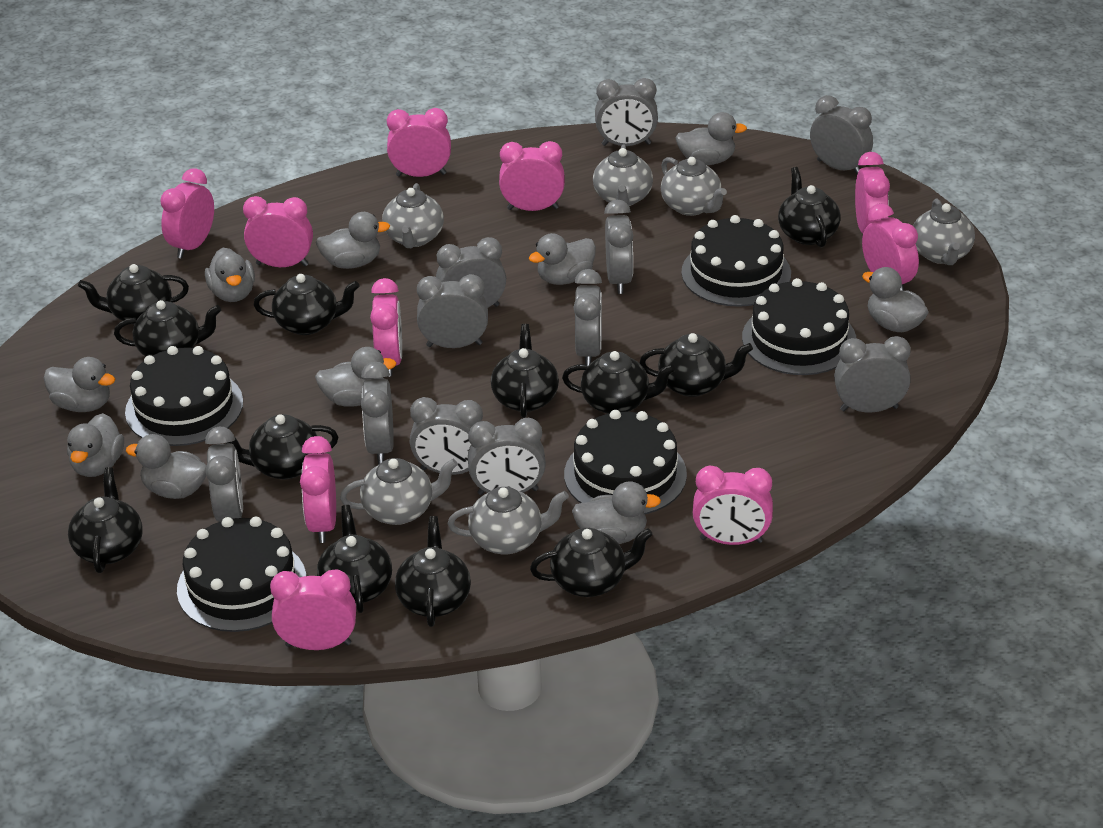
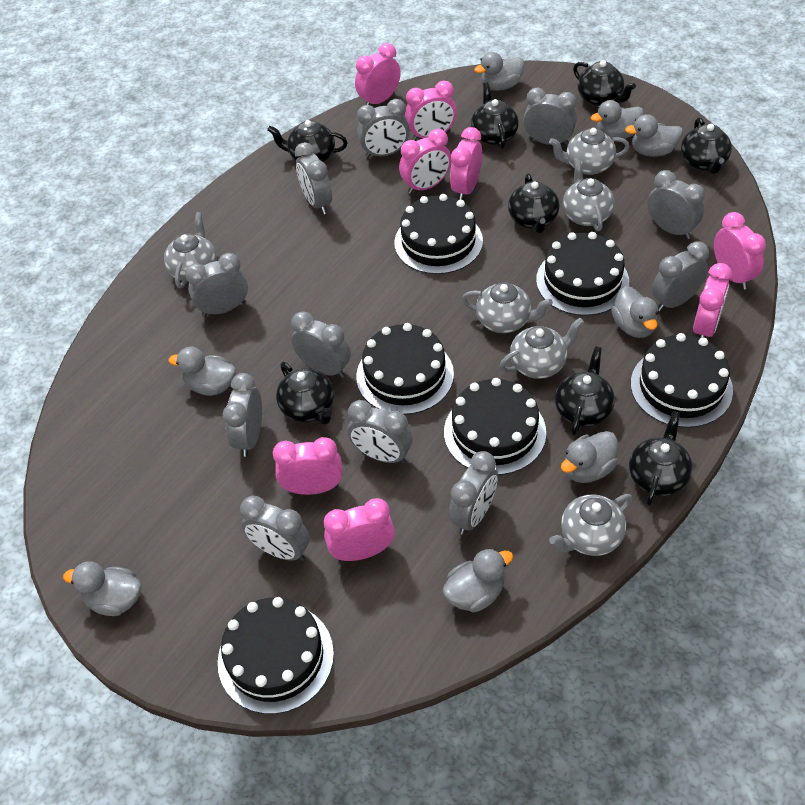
black cake: 5 -> 6
black teapot: 12 -> 8
grey duck: 10 -> 8
pink clock: 10 -> 8

